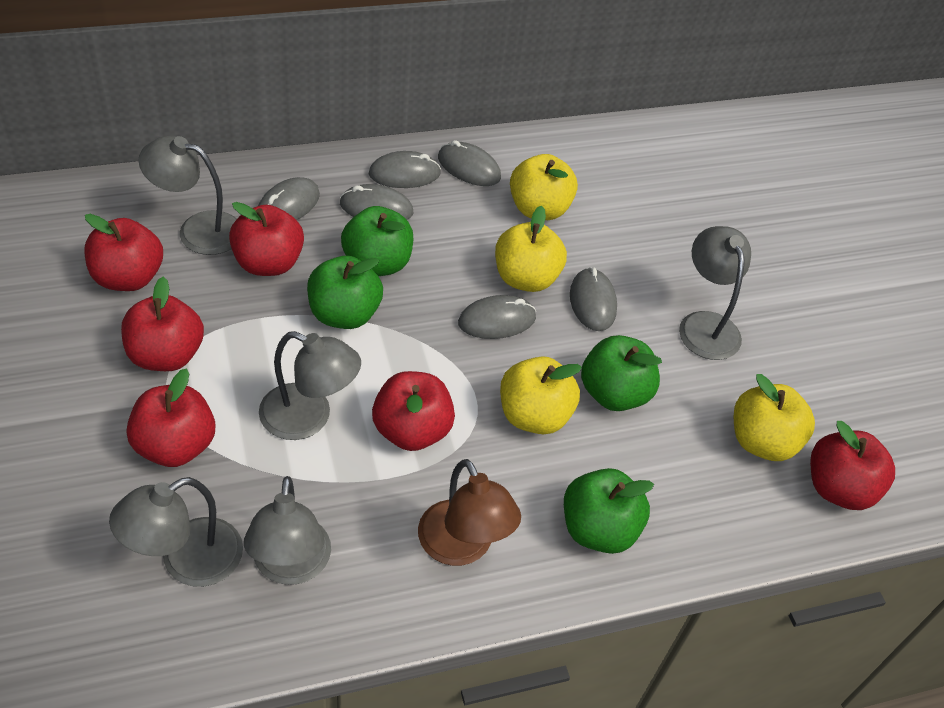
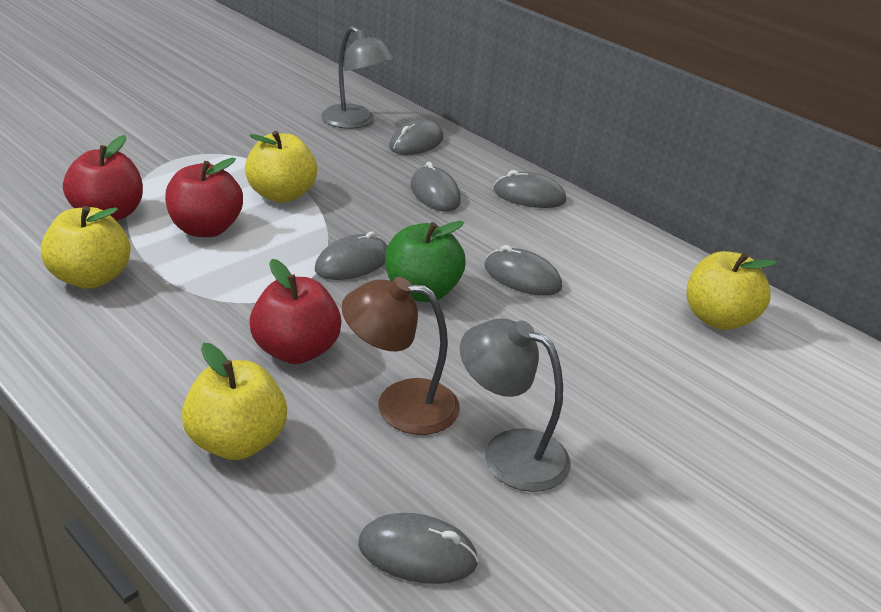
green apple: 4 -> 1
grey lamp: 5 -> 2
red apple: 6 -> 3

